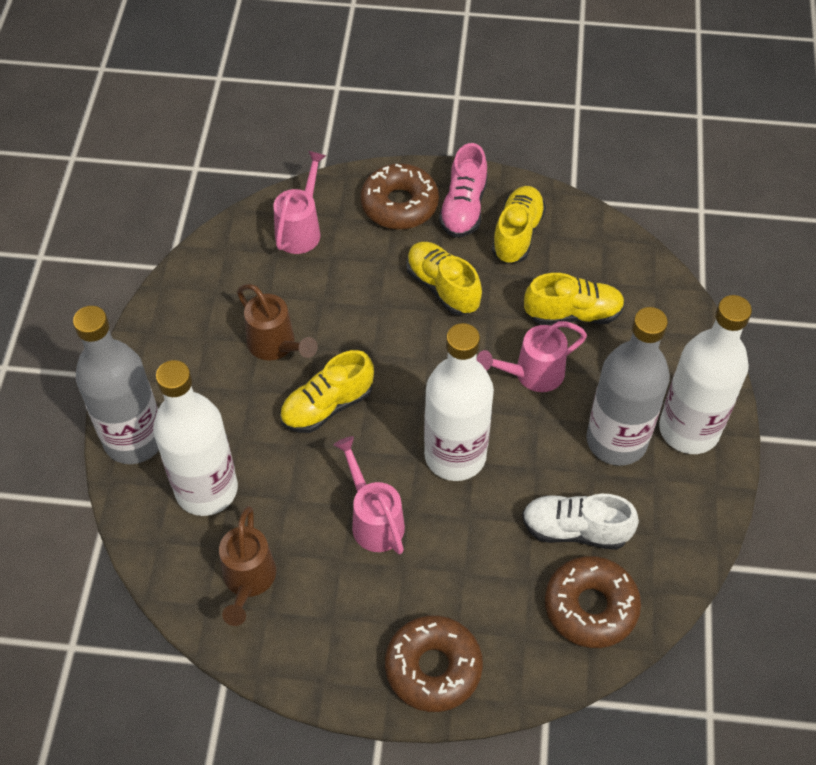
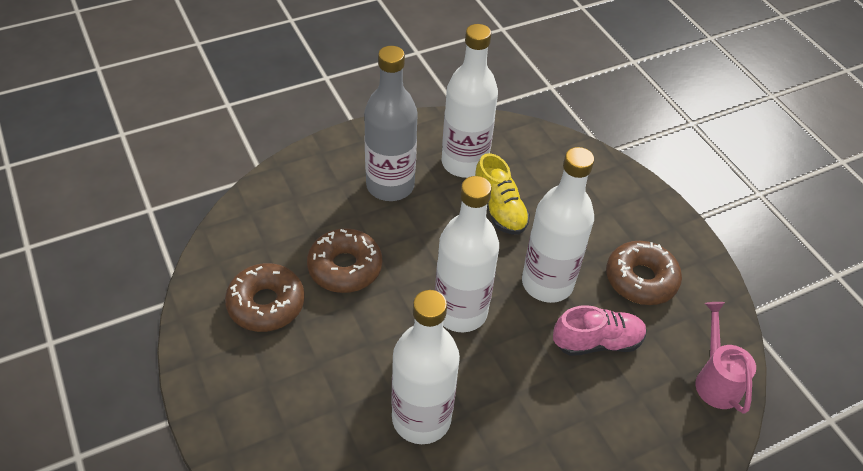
brown watering can: 2 -> 0
grey bottle: 2 -> 1
pink watering can: 3 -> 1
white bottle: 3 -> 4
white shoe: 1 -> 0
yellow shoe: 4 -> 1

